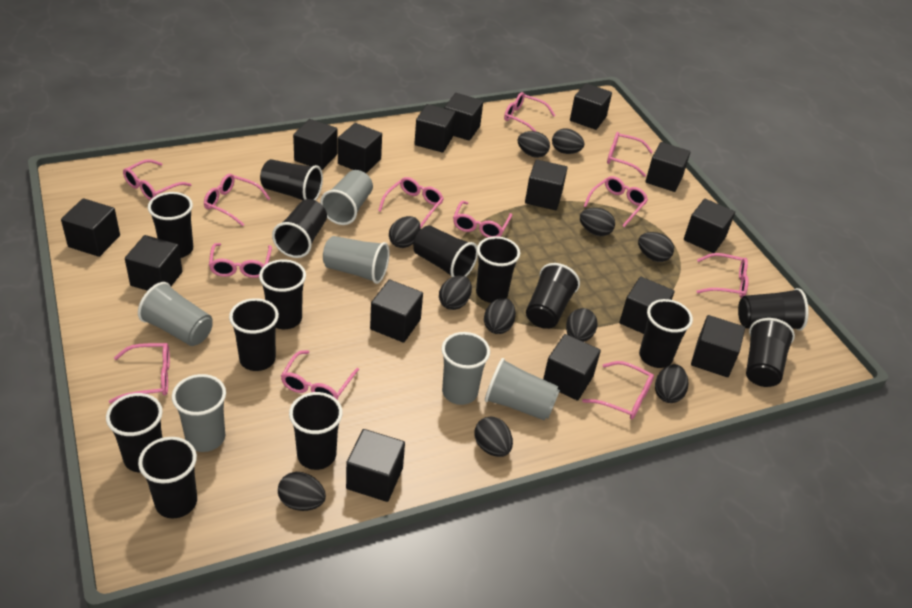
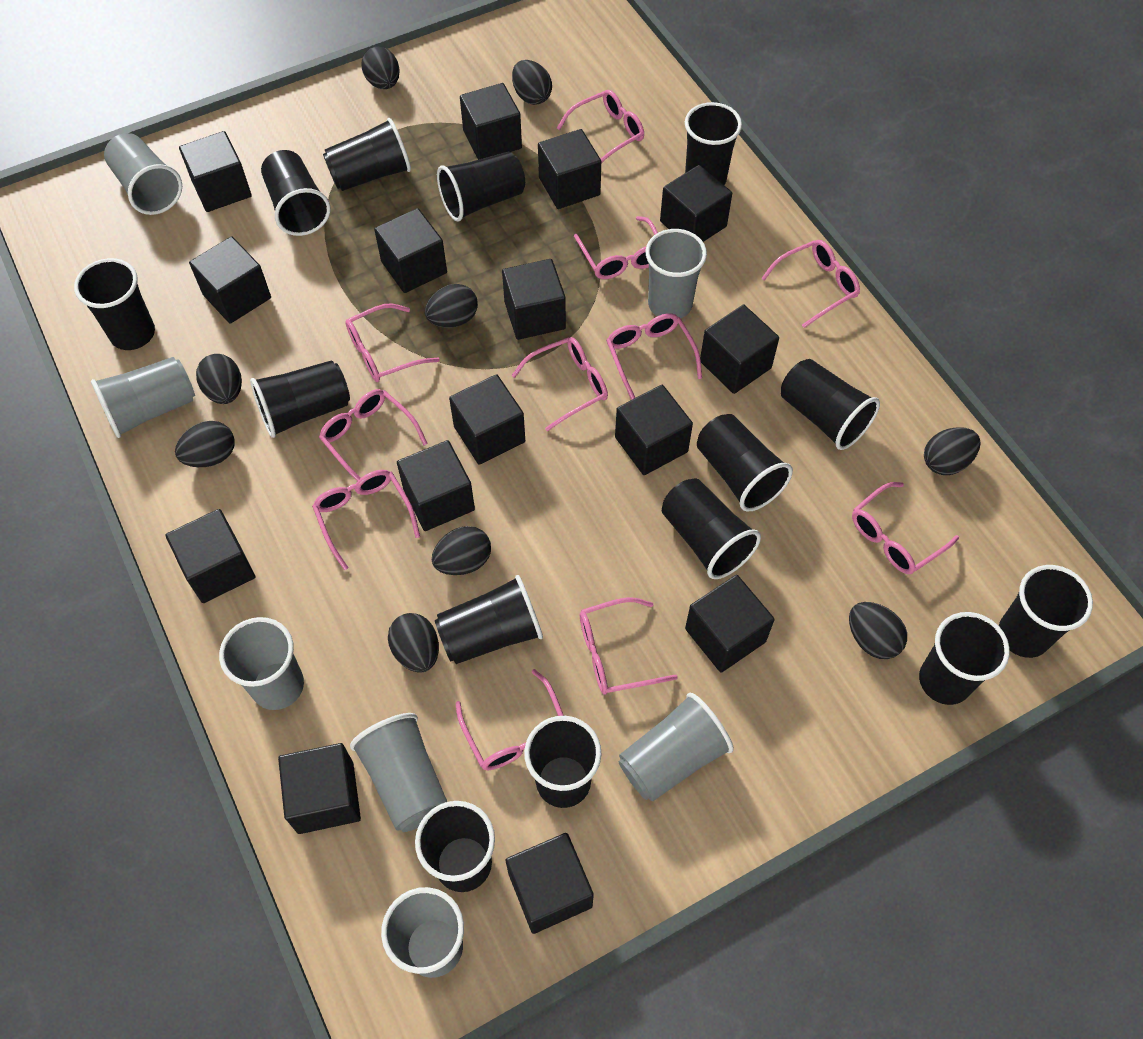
black egg: 11 -> 9
grey cup: 6 -> 7
pink glasses: 12 -> 11

